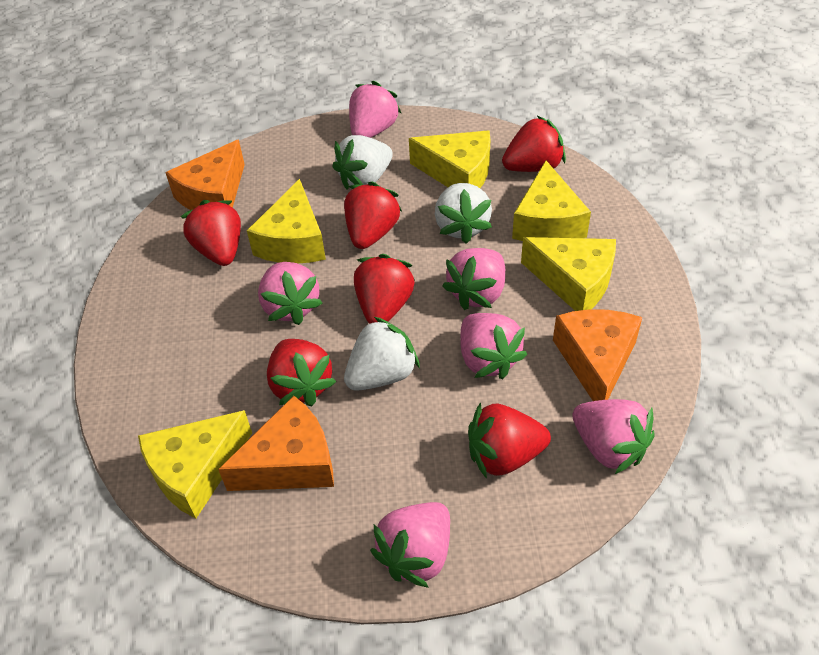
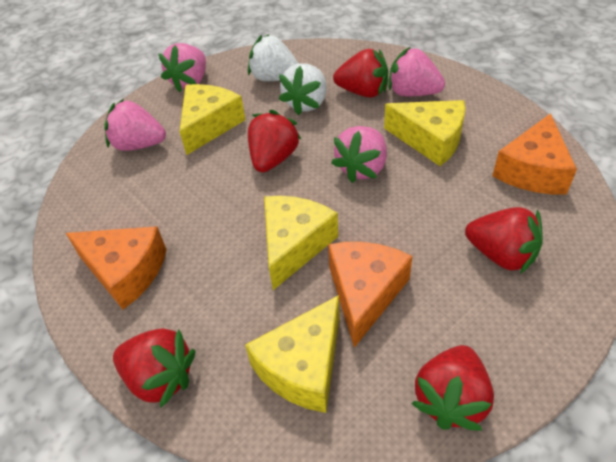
pink strawberry: 6 -> 4
red strawberry: 6 -> 5
white strawberry: 3 -> 2
yellow cheese: 5 -> 4

